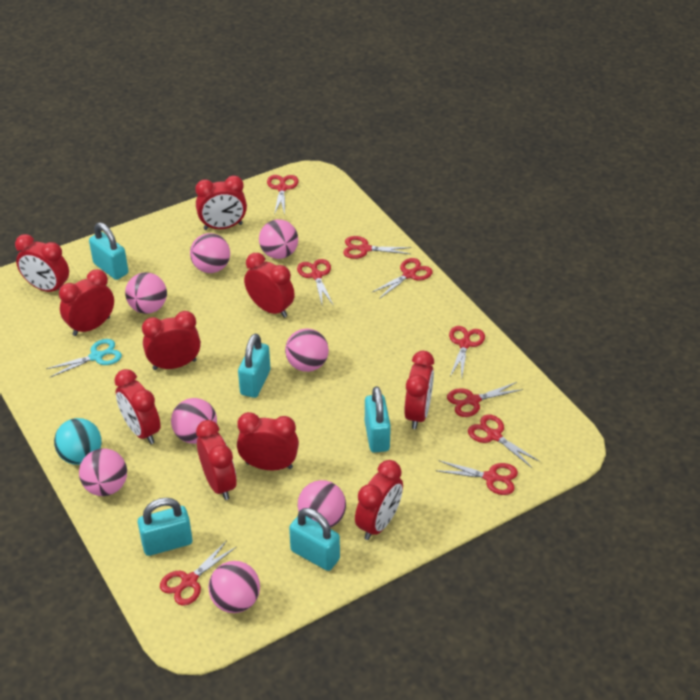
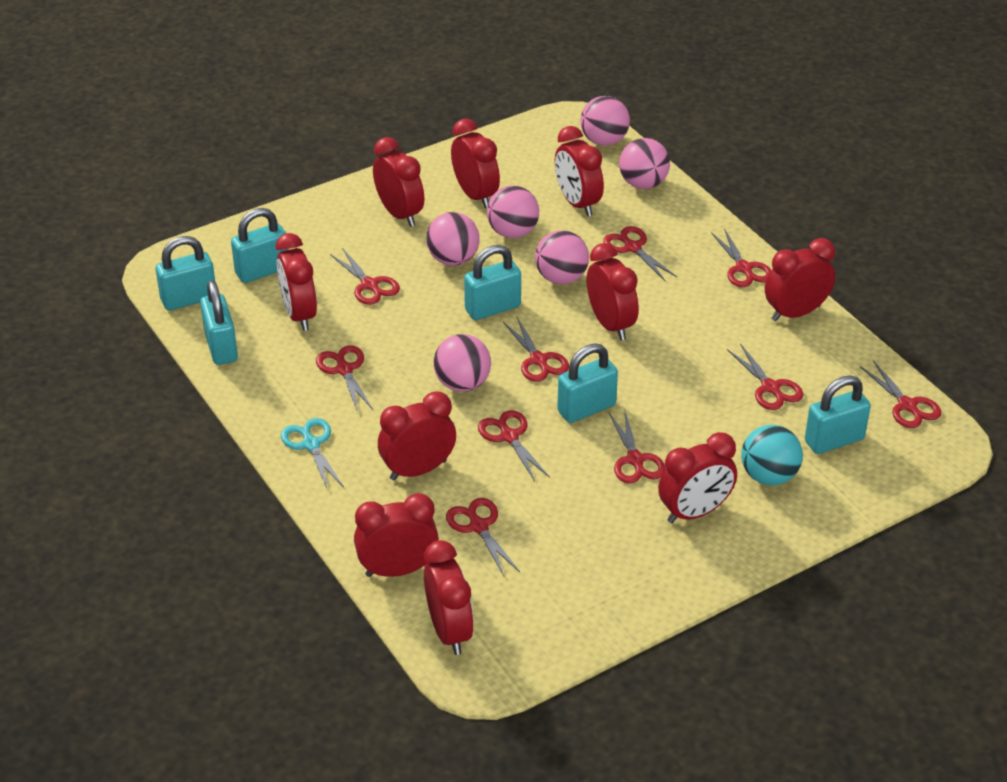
pink ball: 8 -> 6
red scissors: 9 -> 10
turquoise padlock: 5 -> 6

